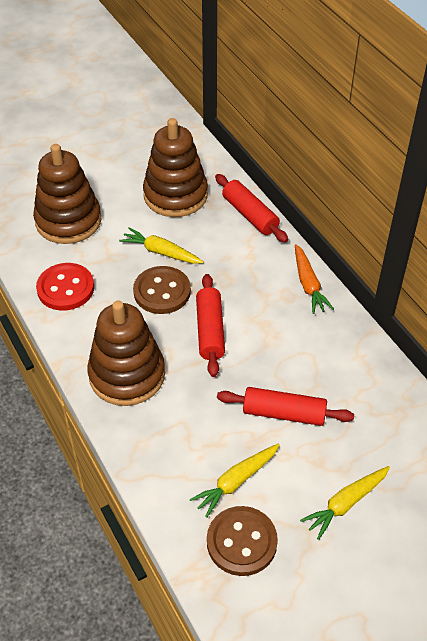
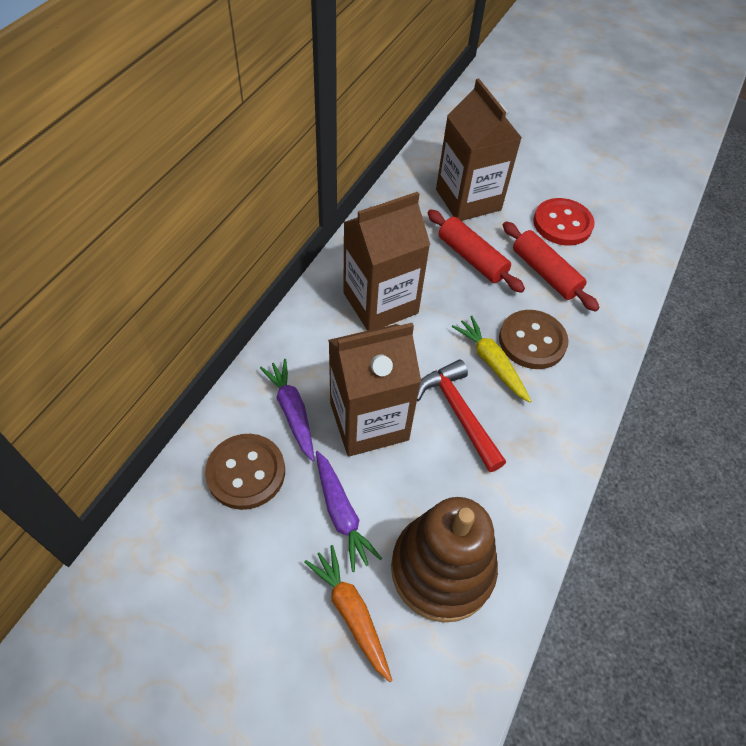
brown carton: 0 -> 3
brown stacking toy: 3 -> 1
purple carrot: 0 -> 2
red hammer: 0 -> 1
red rolling pin: 3 -> 2
yellow carrot: 3 -> 1

